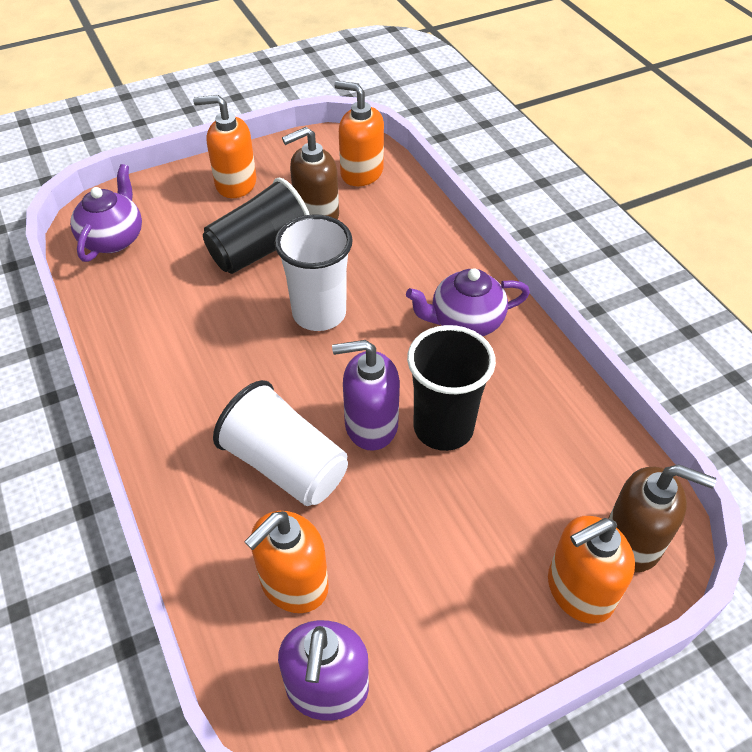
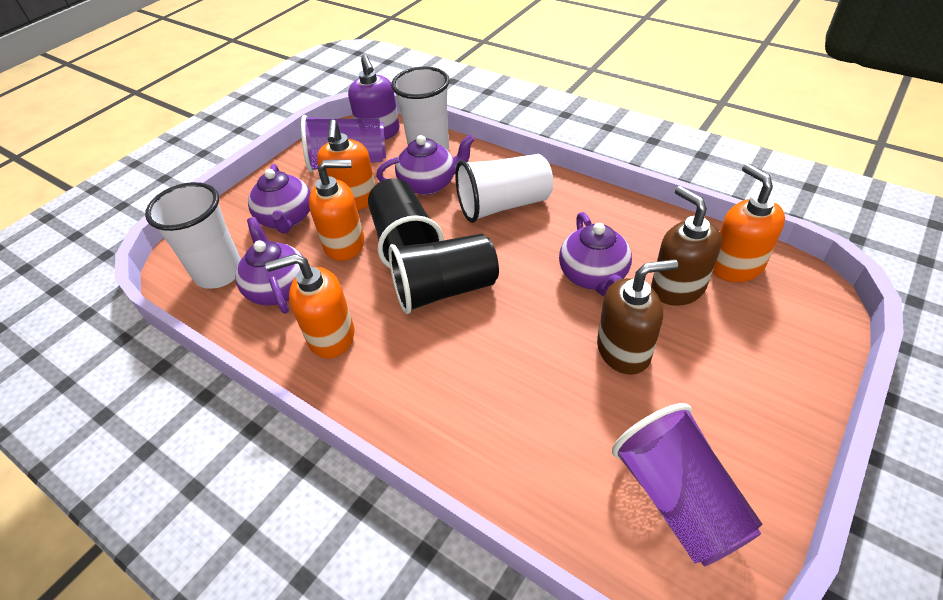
purple cup: 0 -> 2
purple soap dispenser: 2 -> 1
purple teapot: 2 -> 4
white cup: 2 -> 3

